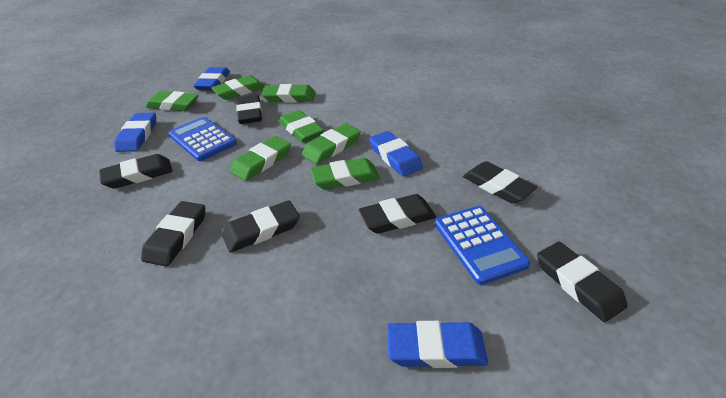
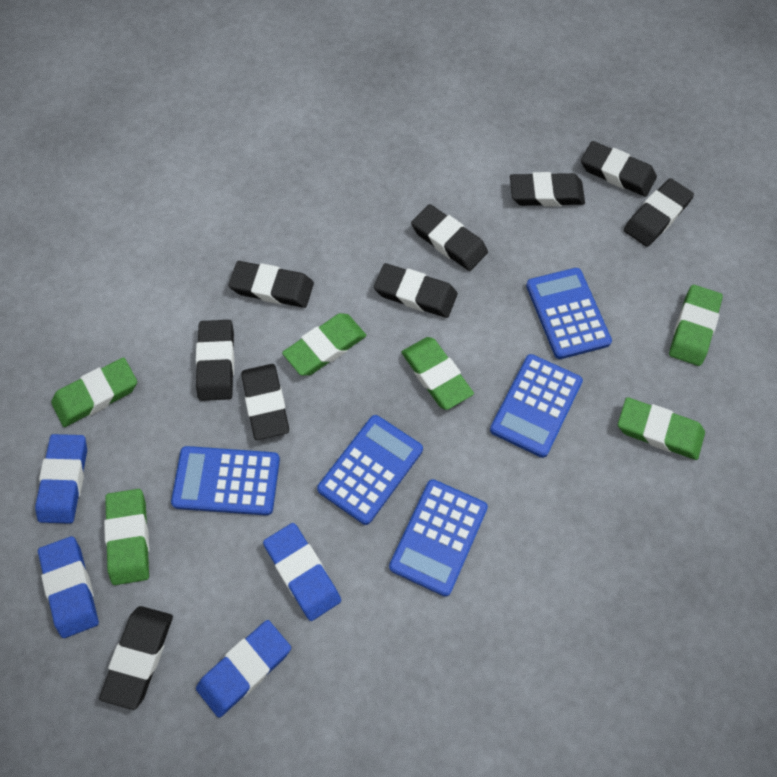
black eraser: 7 -> 9
blue calculator: 2 -> 5
green eraser: 7 -> 6

